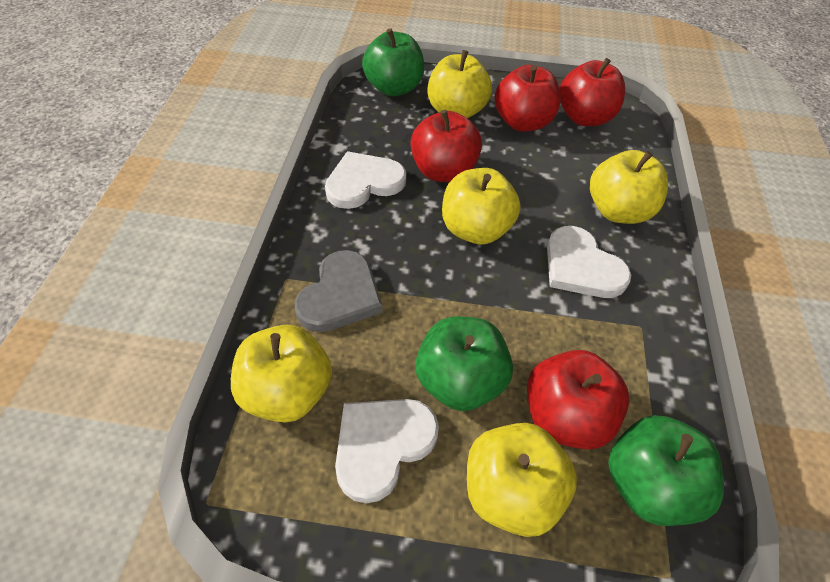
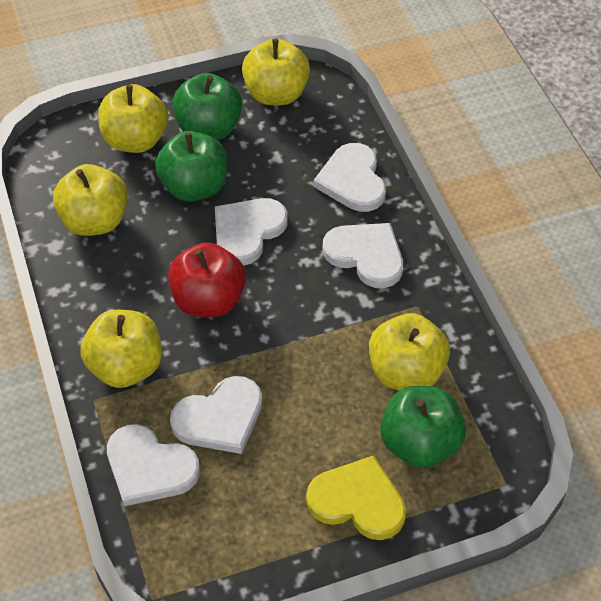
grey heart: 1 -> 0
red apple: 4 -> 1
white heart: 3 -> 5
yellow heart: 0 -> 1

